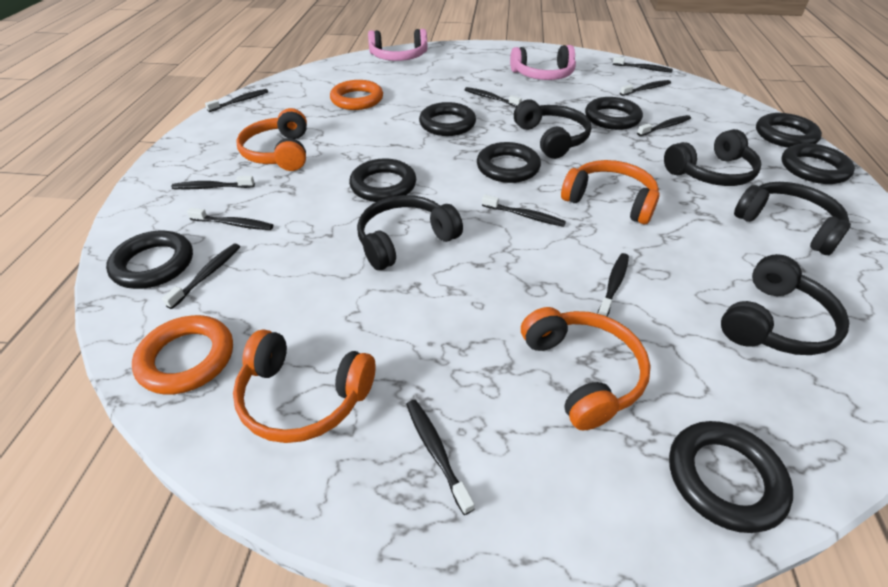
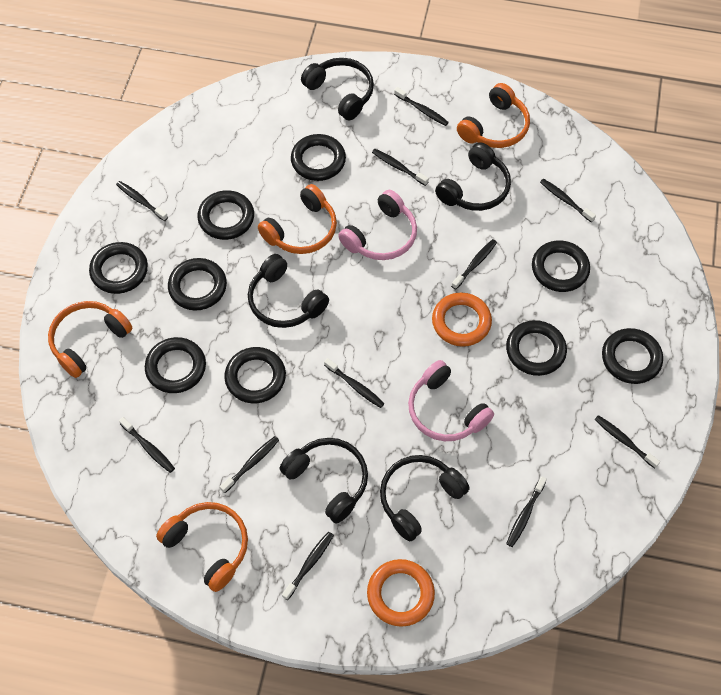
black ring: 8 -> 9

